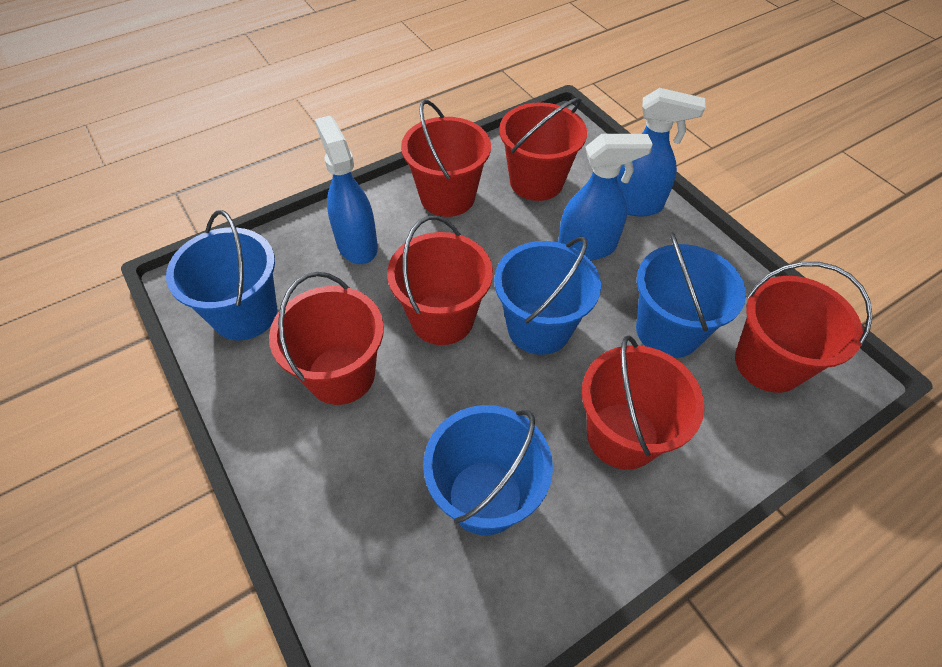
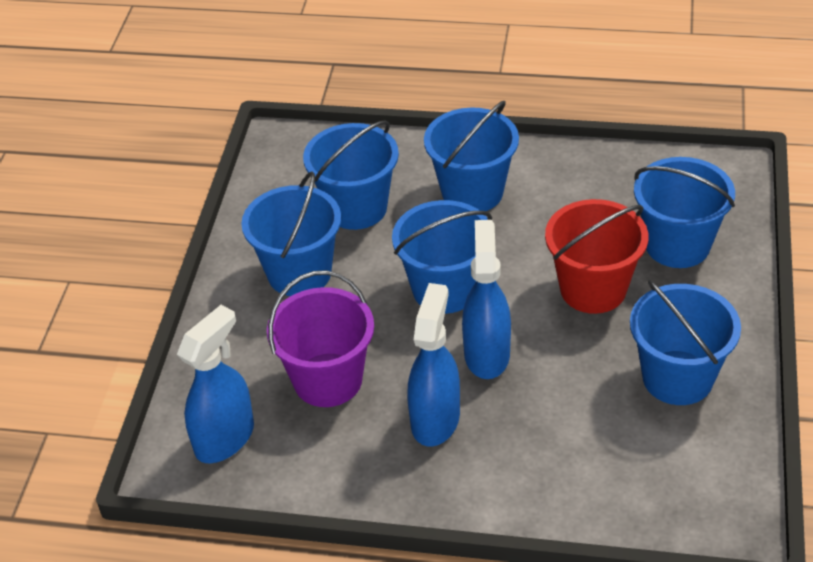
blue bucket: 4 -> 6
purple bucket: 0 -> 1
red bucket: 6 -> 1

